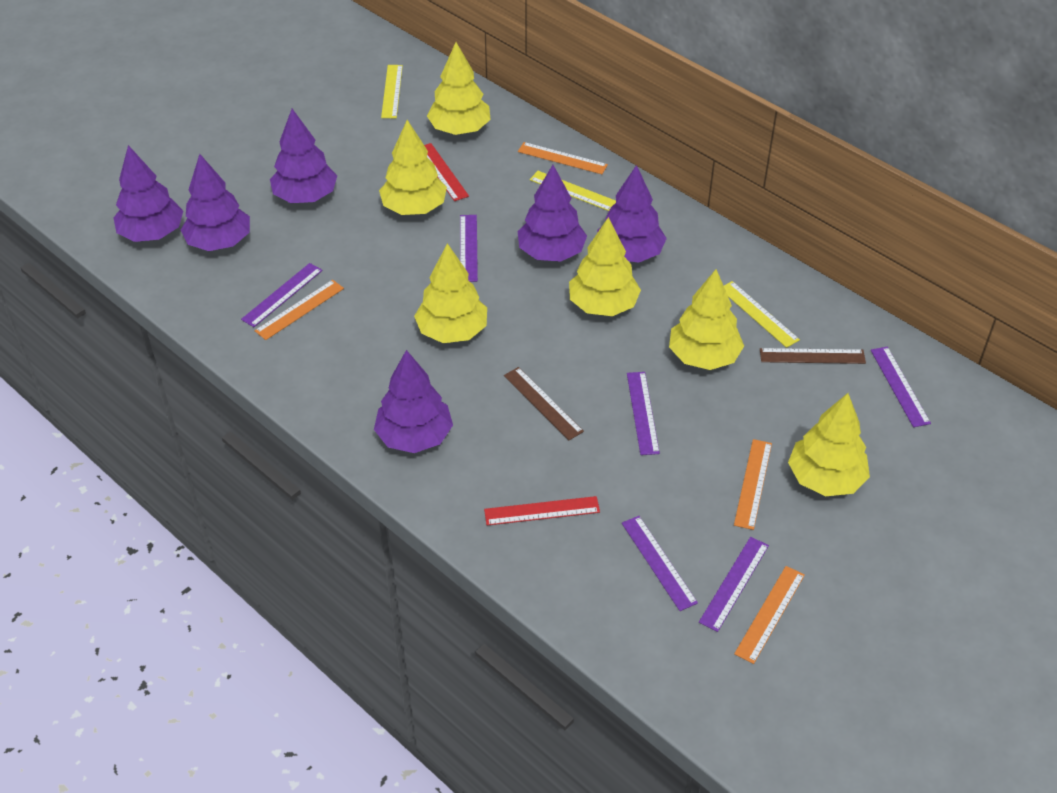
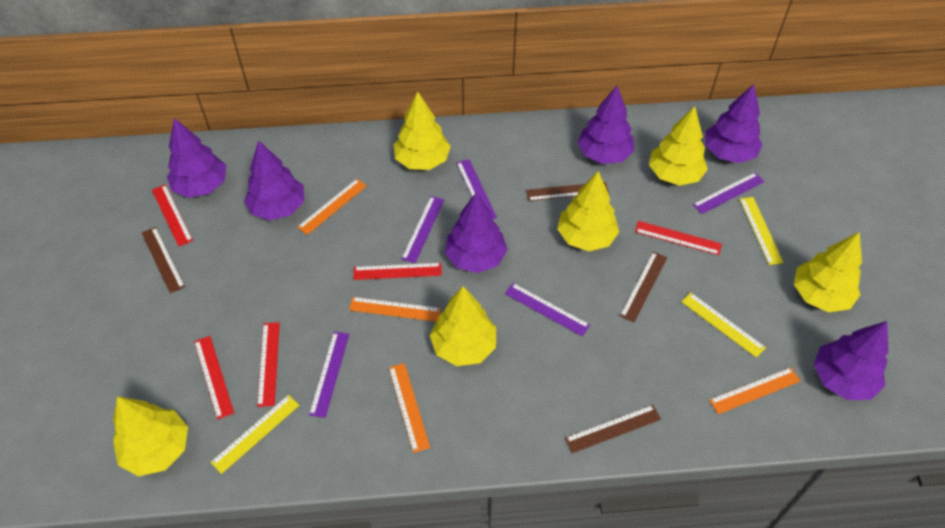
brown ruler: 2 -> 4
purple ruler: 6 -> 5
red ruler: 2 -> 5

